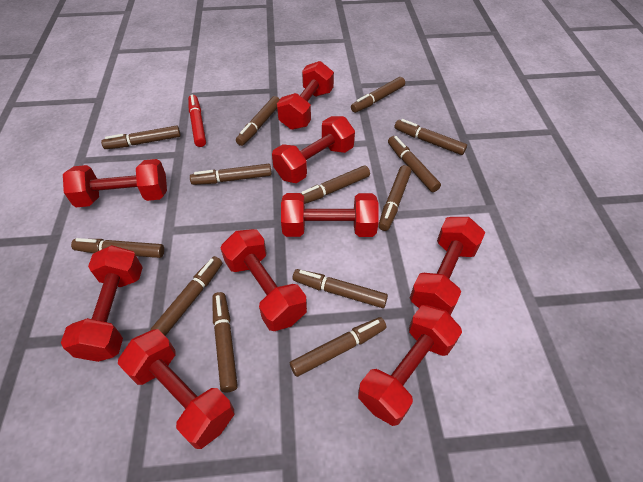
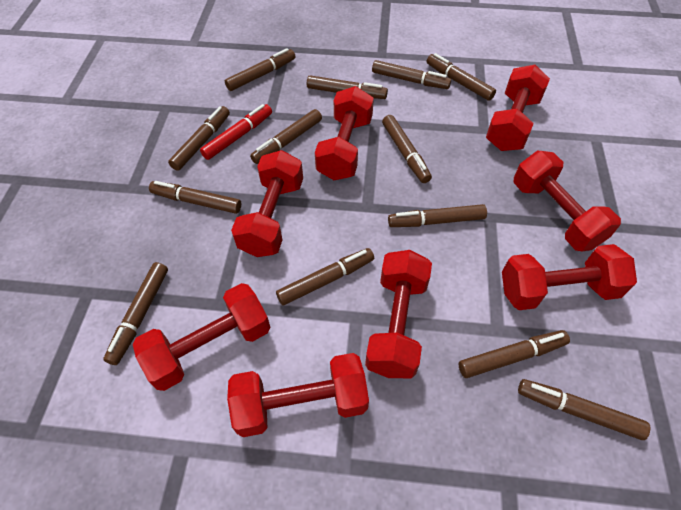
red dumbbell: 9 -> 8

